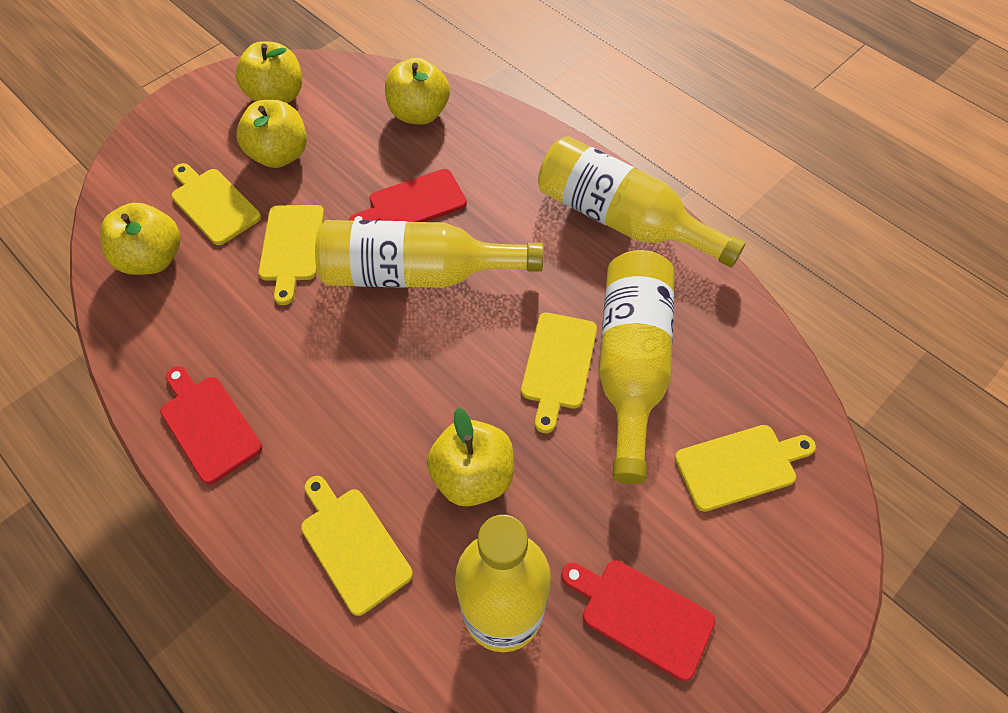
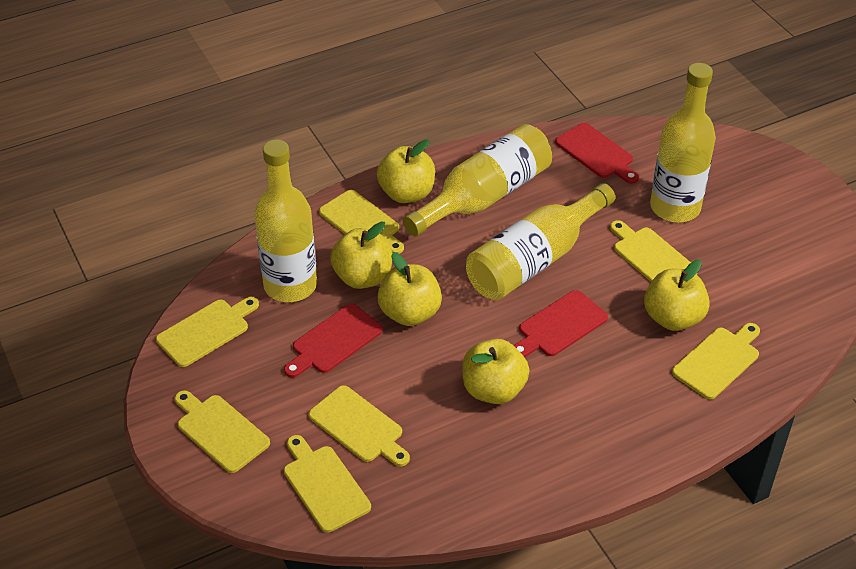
yellow cutting board: 5 -> 7

